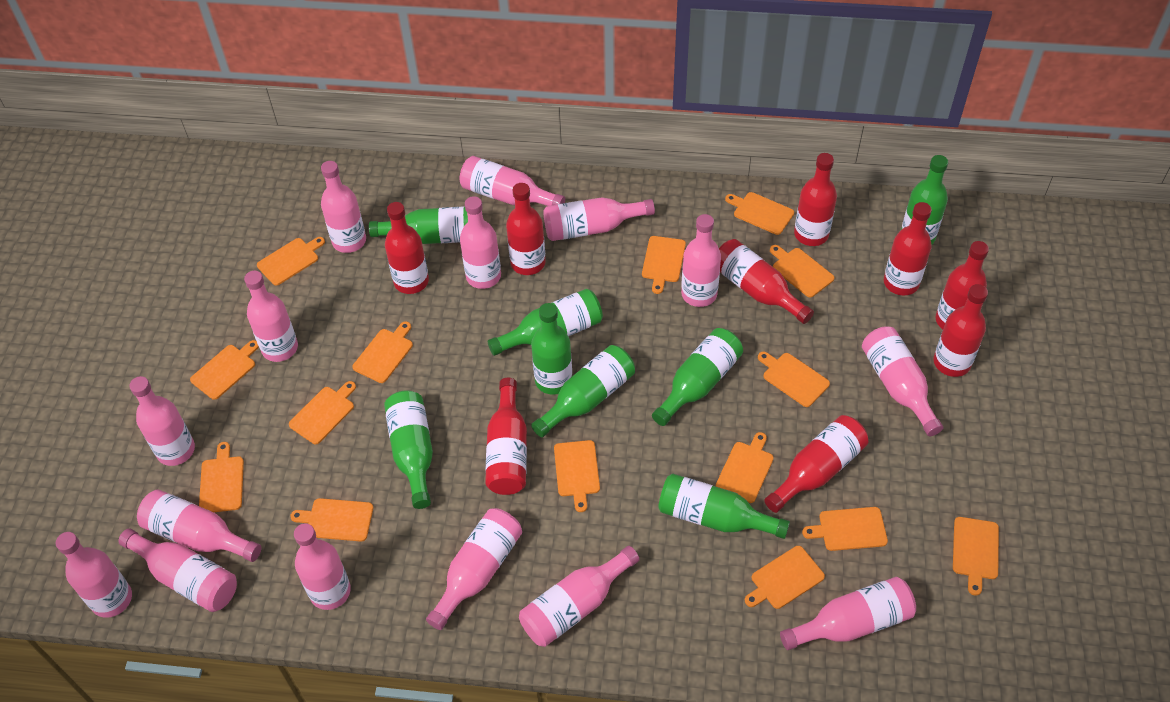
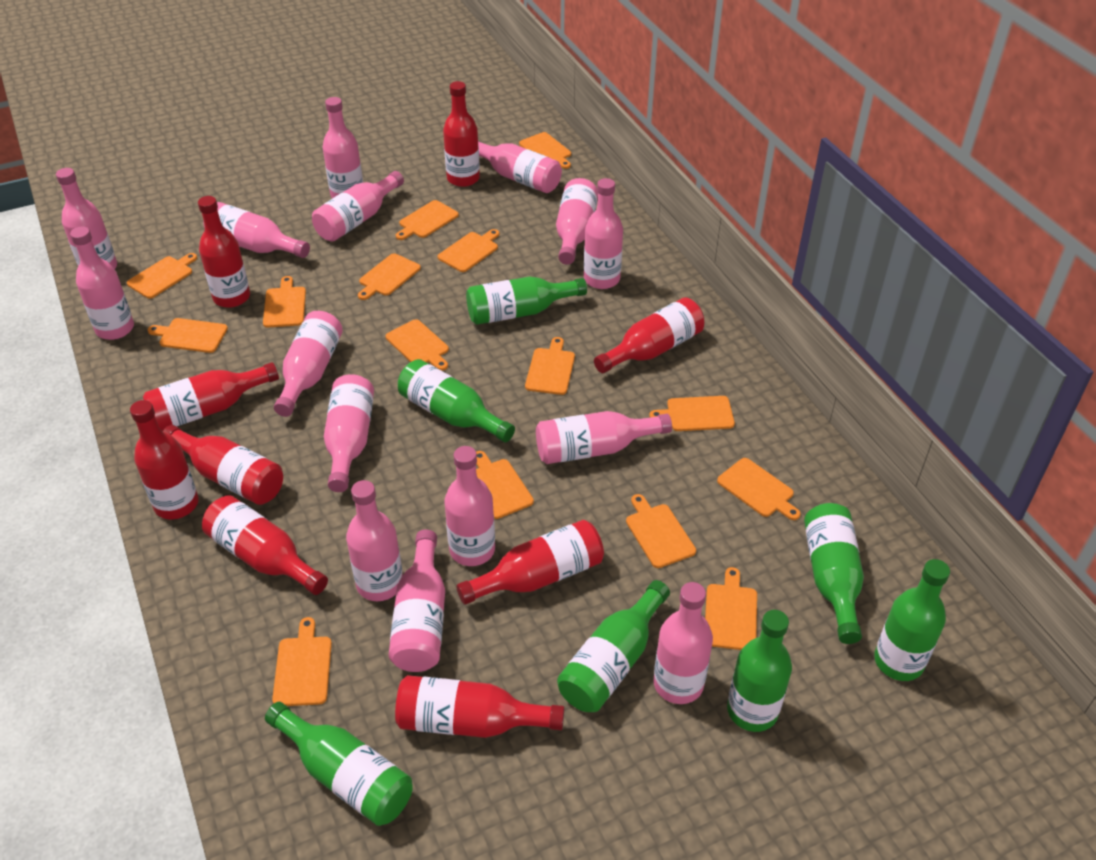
green bottle: 8 -> 7

